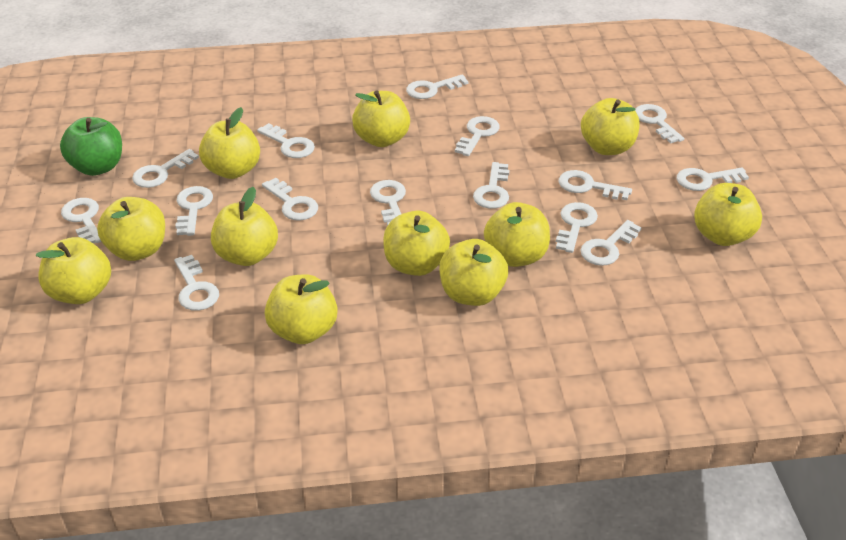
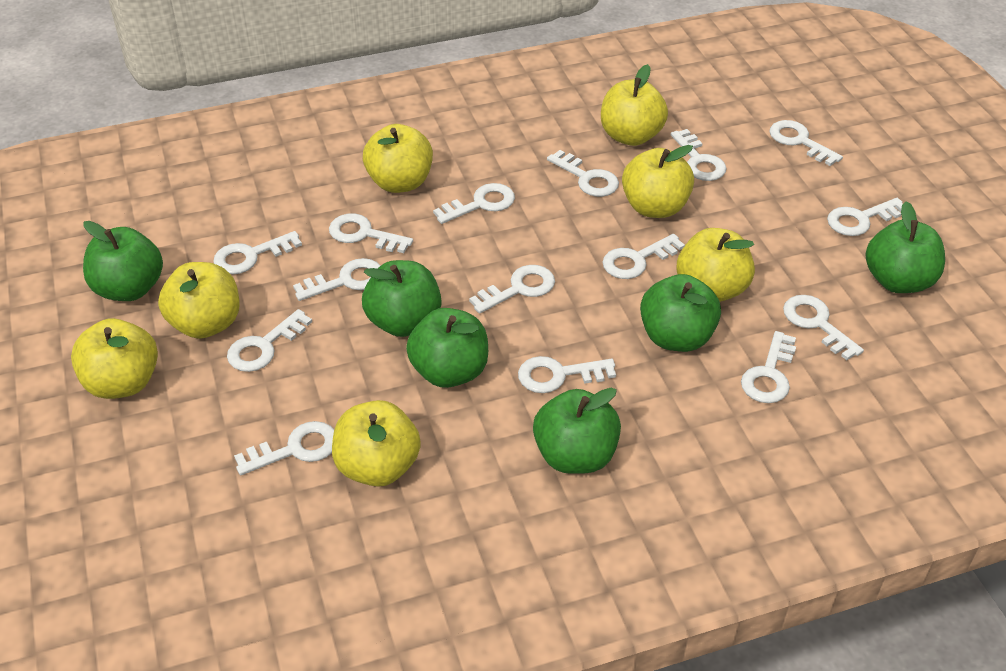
green apple: 1 -> 6
yellow apple: 11 -> 7

